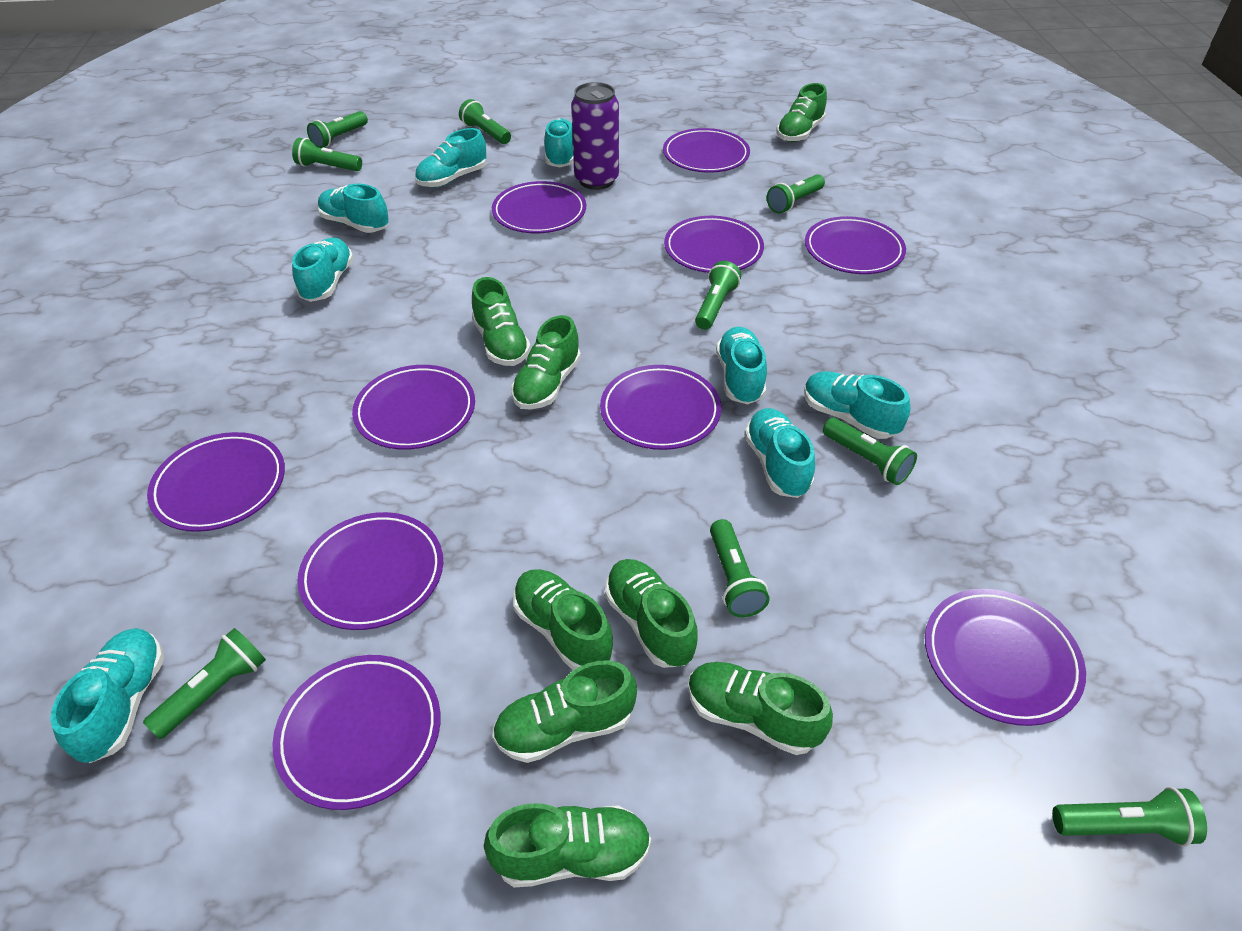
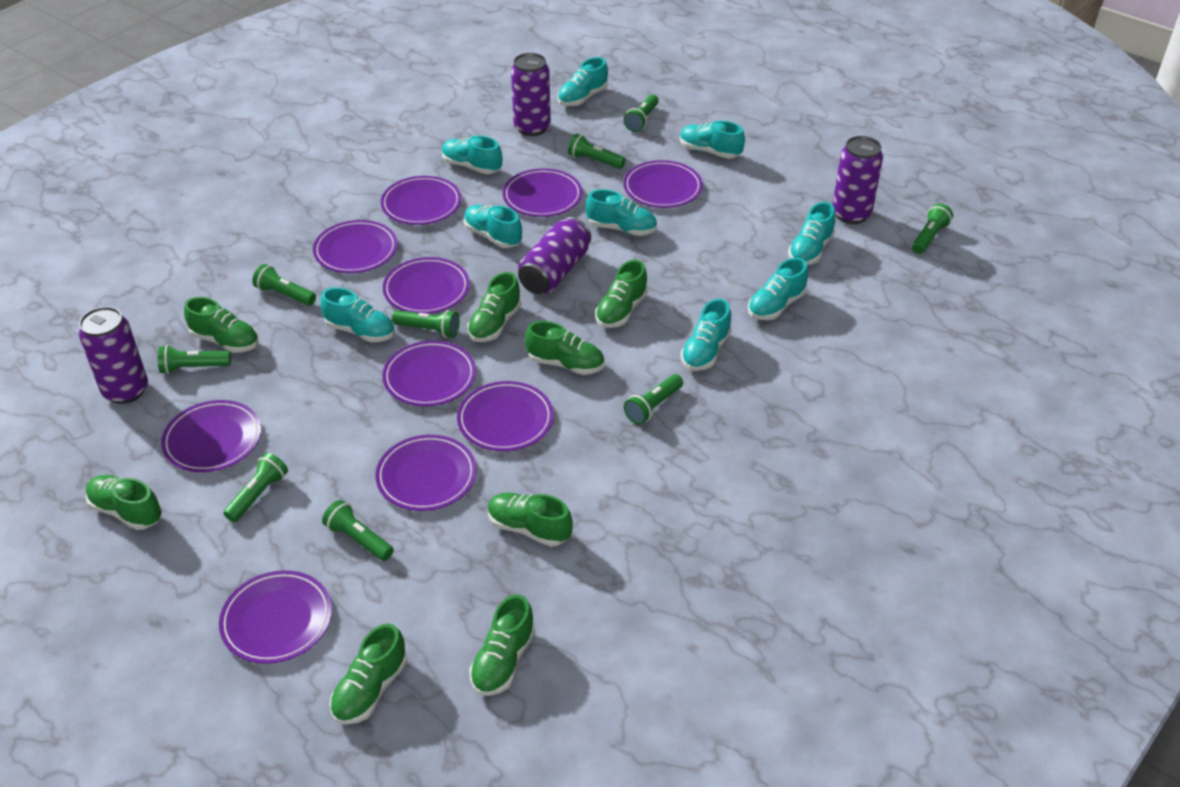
purple can: 1 -> 4
turquoise shoe: 8 -> 9

